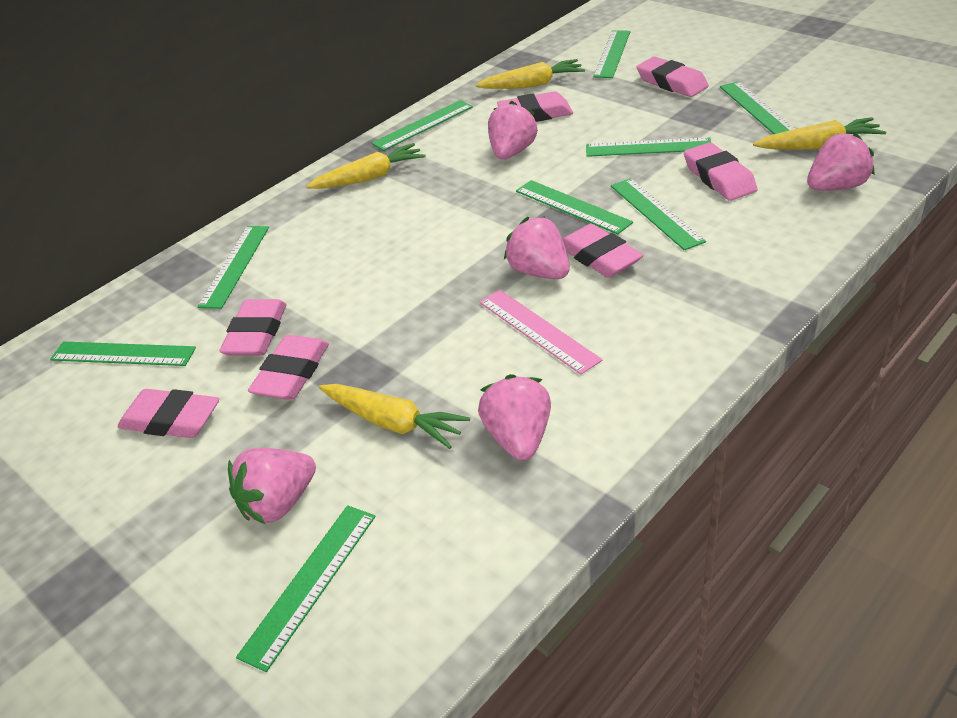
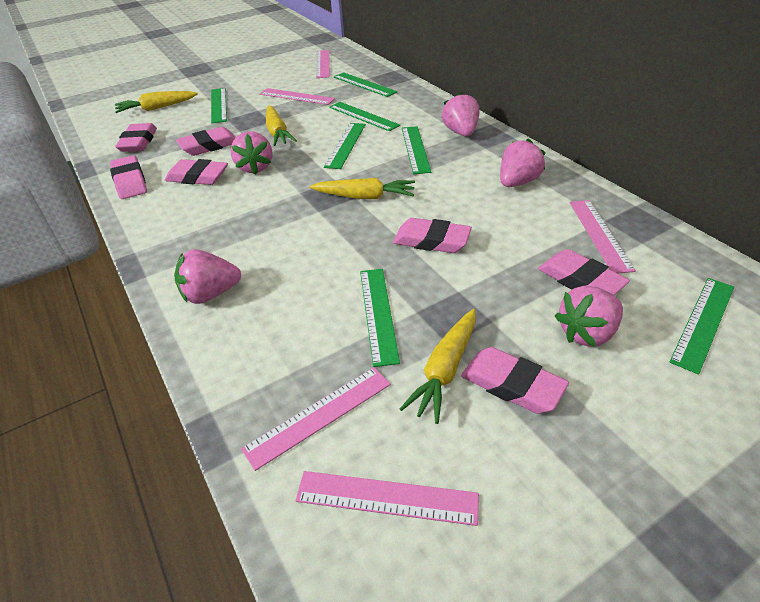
green ruler: 9 -> 7
pink ruler: 1 -> 5

